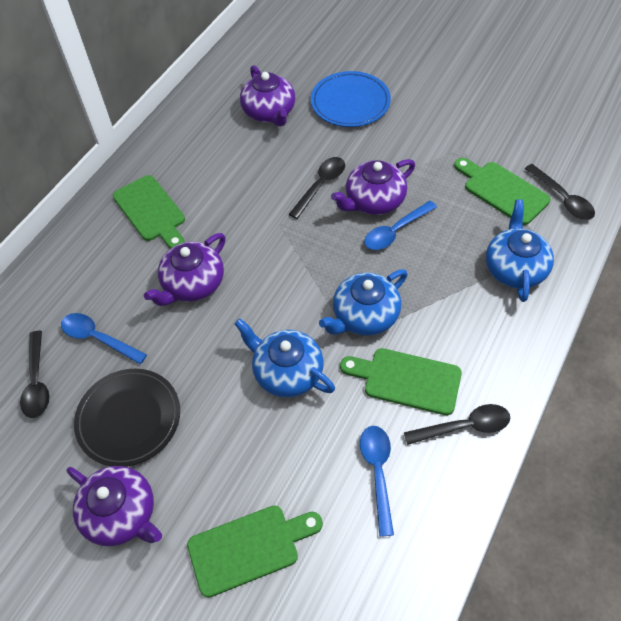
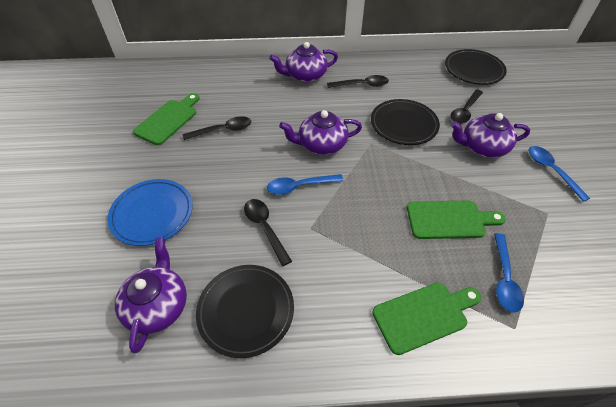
black plate: 1 -> 3
blue teapot: 3 -> 0
green cutting board: 4 -> 3

